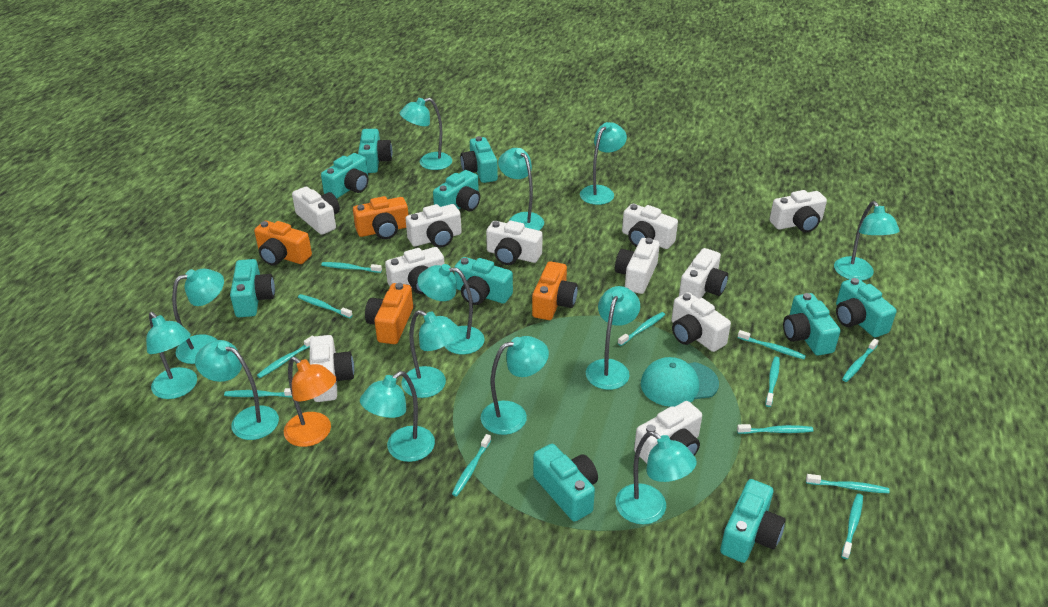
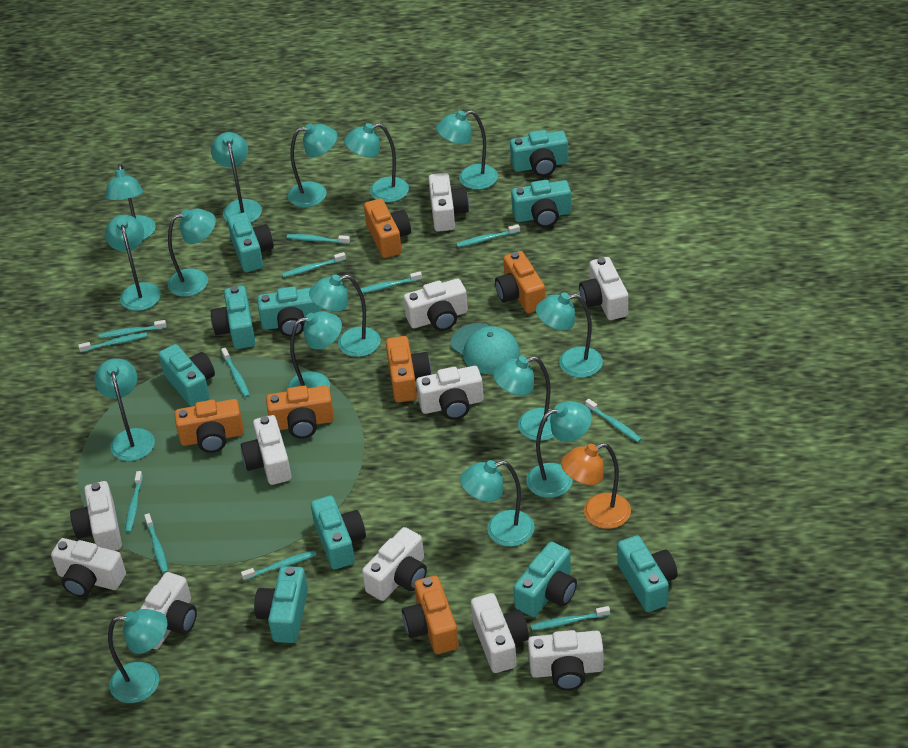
orange camera: 4 -> 6
turquoise lamp: 13 -> 15

